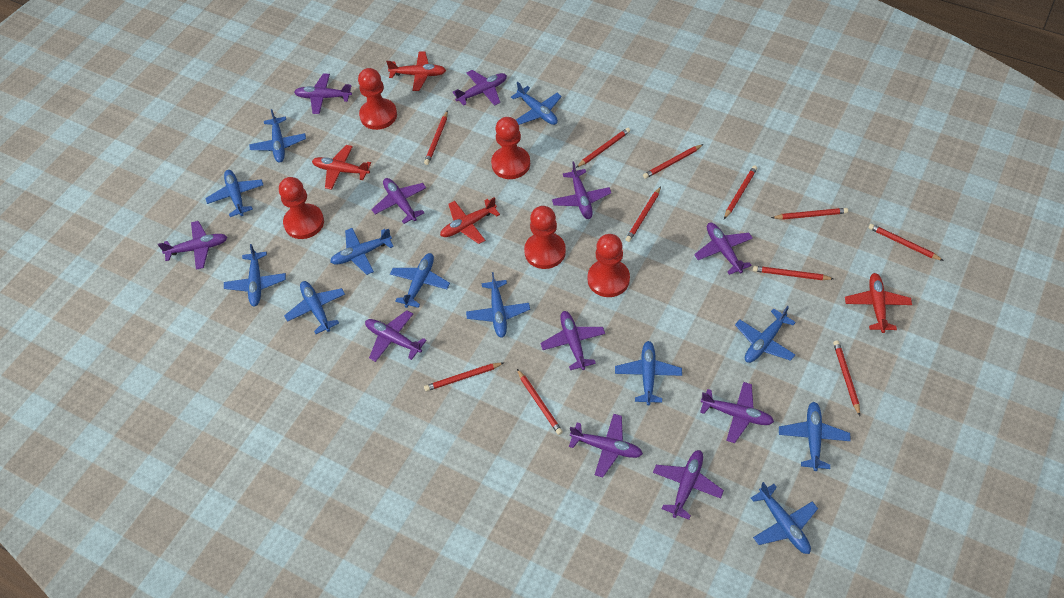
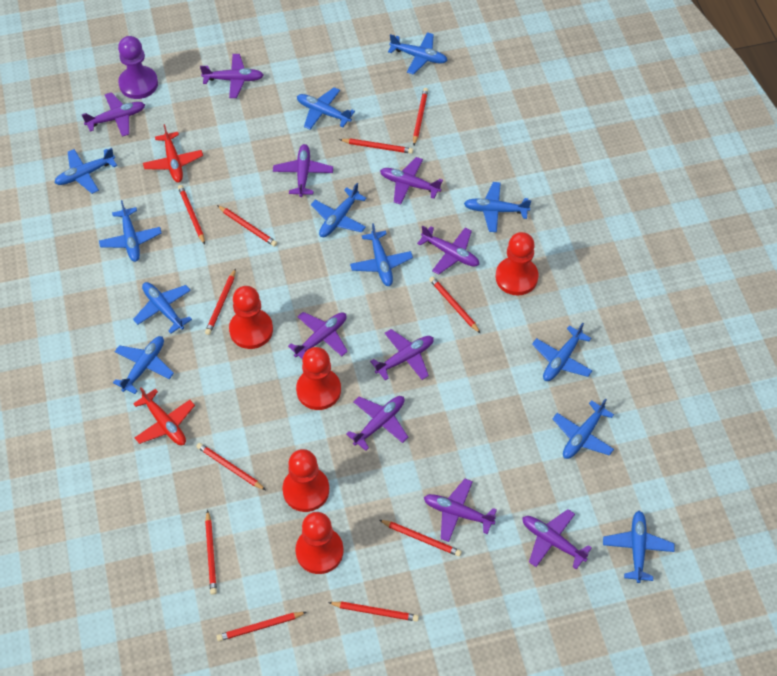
purple pawn: 0 -> 1
purple plane: 11 -> 10
red plane: 4 -> 2

